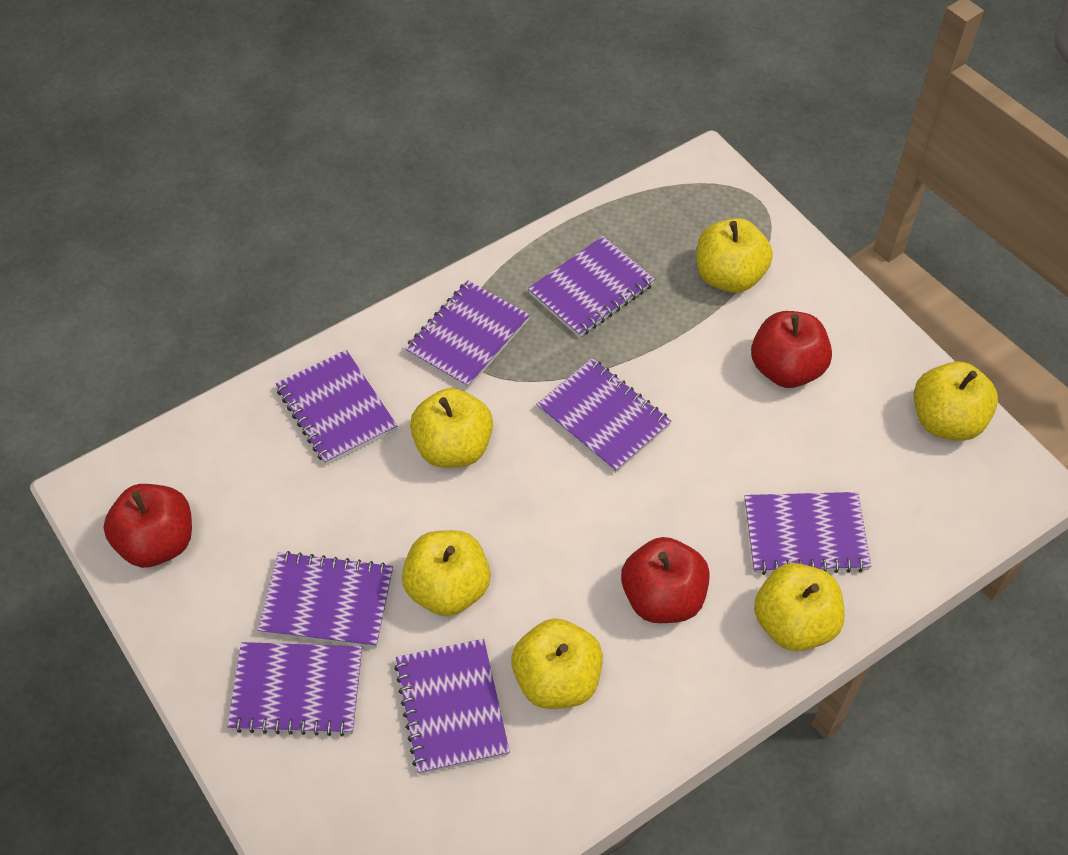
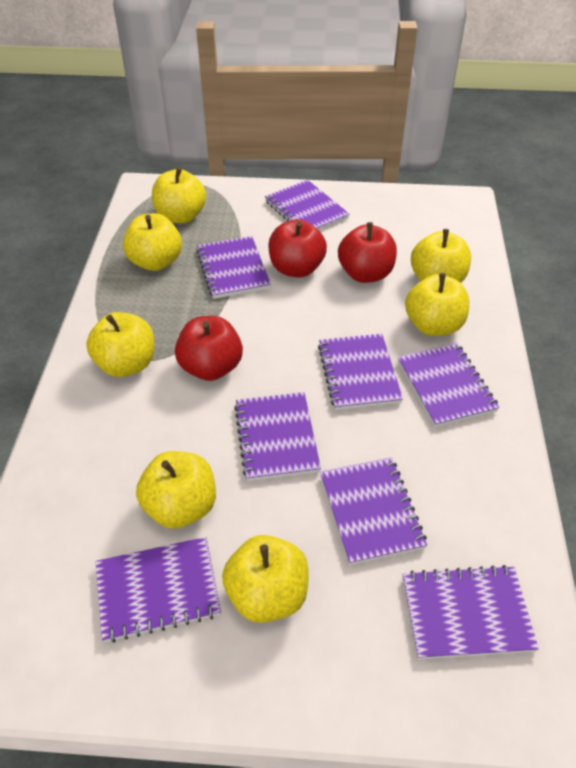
yellow apple: 6 -> 7

